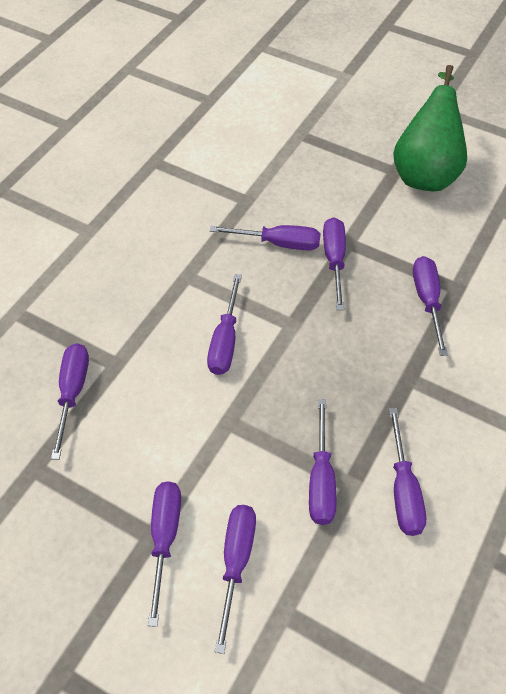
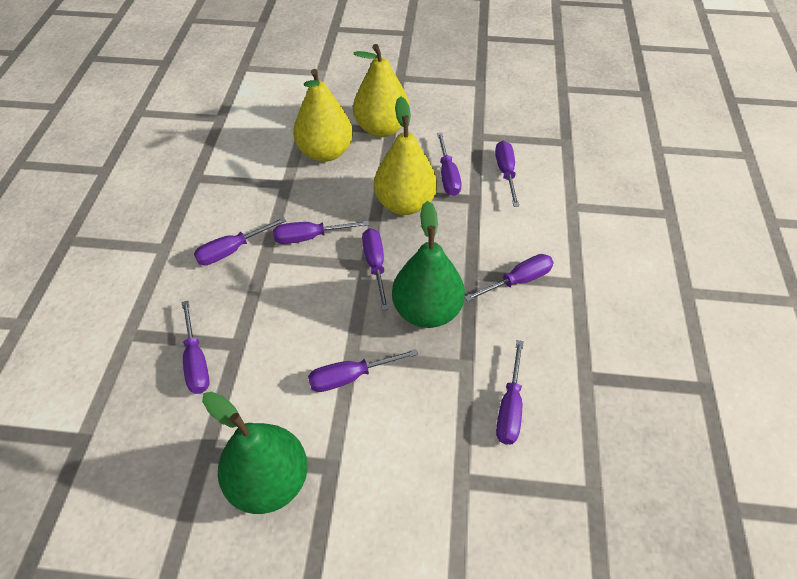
green pear: 1 -> 2
yellow pear: 0 -> 3

